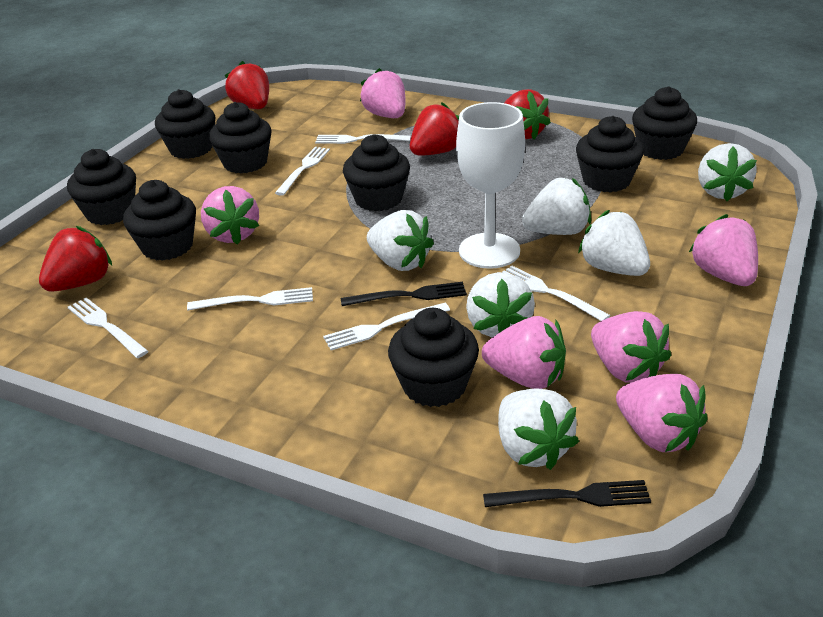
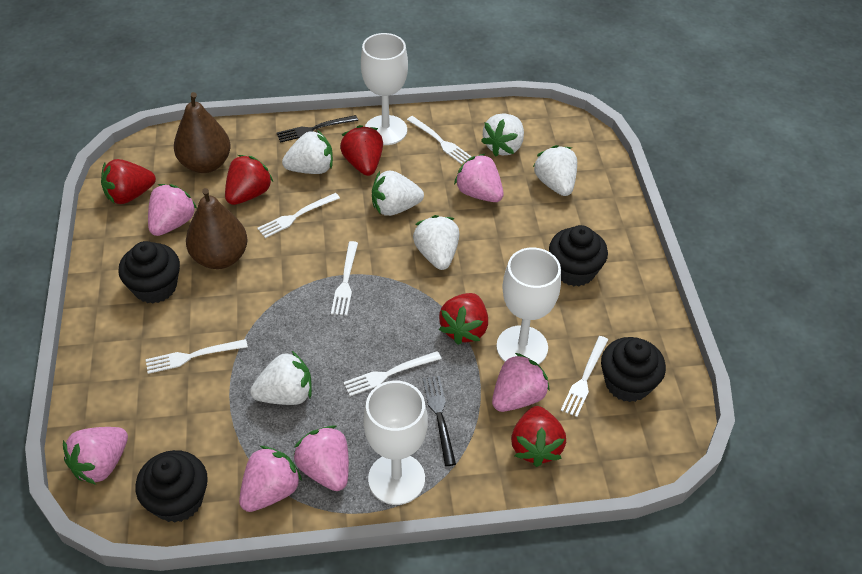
black cupcake: 8 -> 4
brown pear: 0 -> 2
red strawberry: 4 -> 5
white goblet: 1 -> 3

